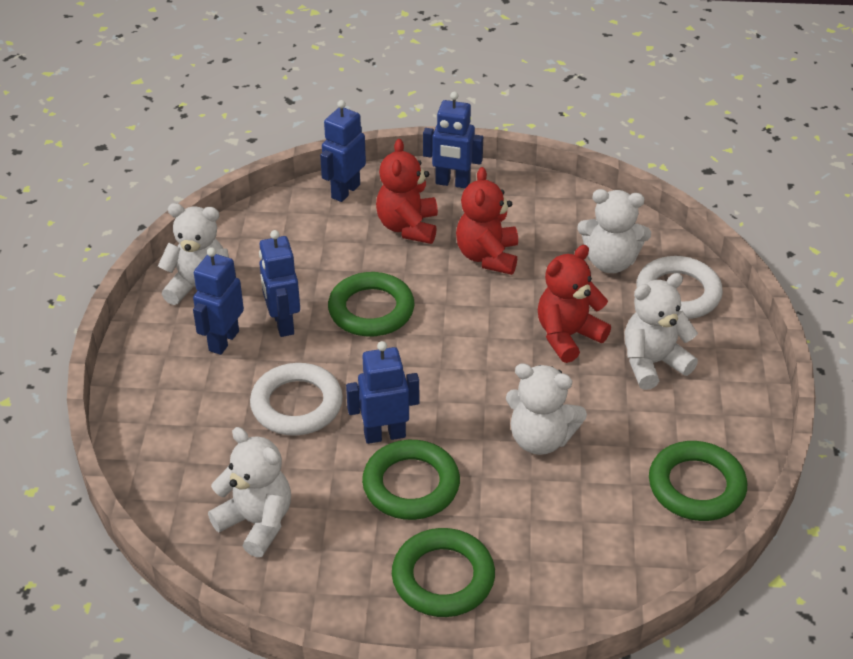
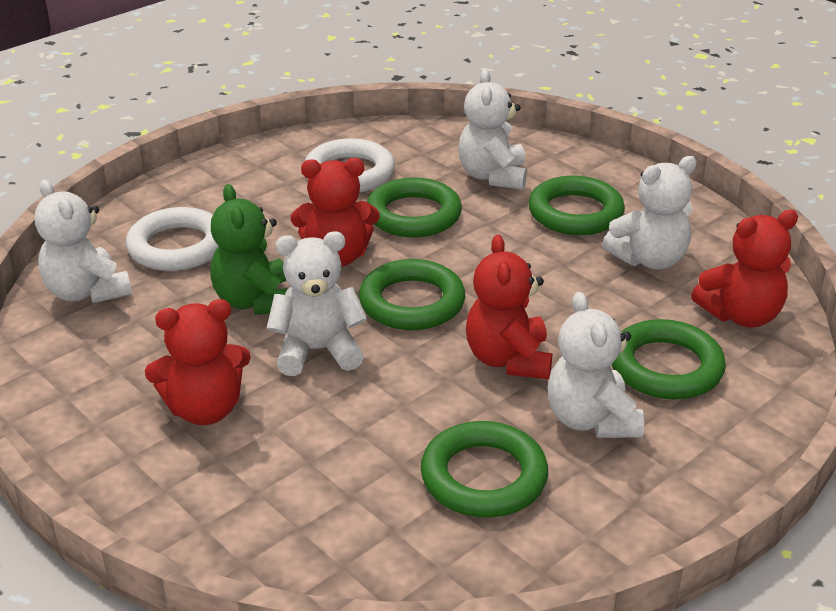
blue robot: 5 -> 0
green ring: 4 -> 5
green teddy bear: 0 -> 1
red teddy bear: 3 -> 4

